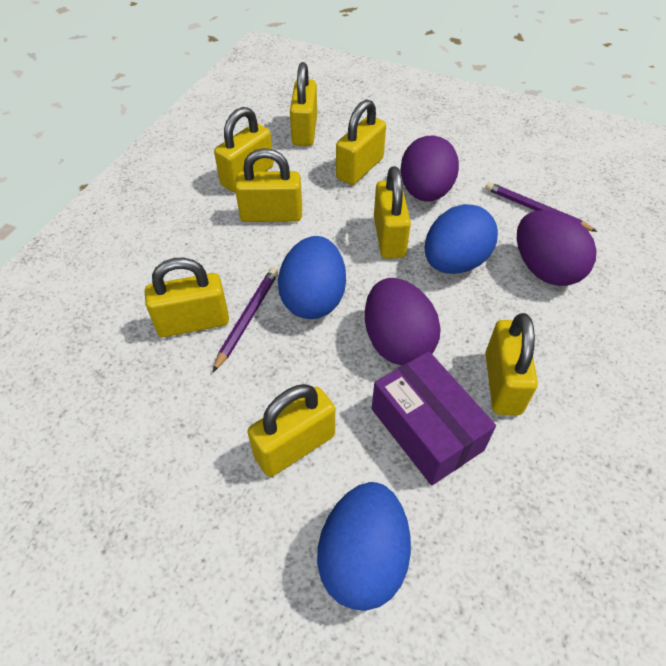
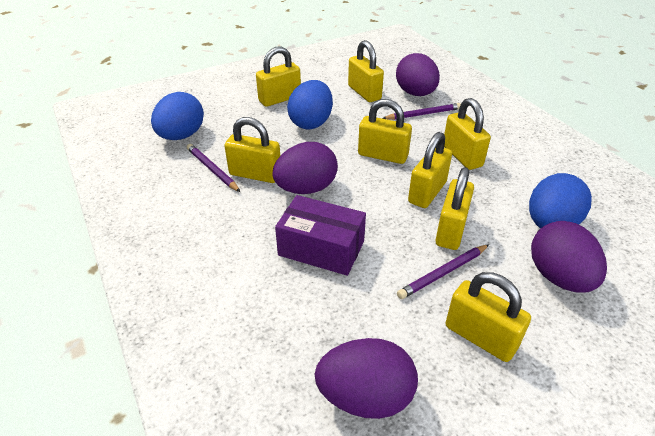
purple egg: 3 -> 4
purple pencil: 2 -> 3

